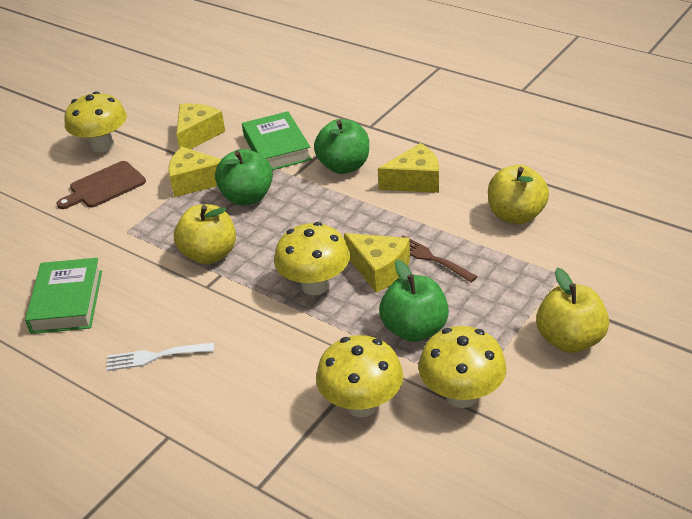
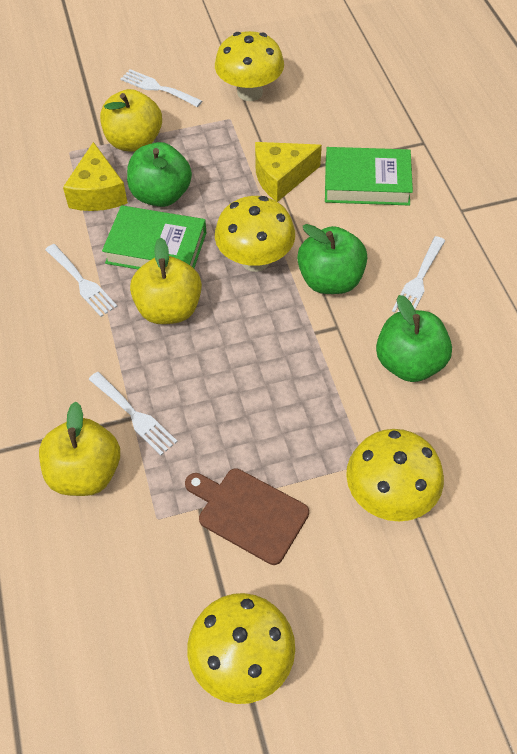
brown fork: 1 -> 0
white fork: 1 -> 4
yellow cheese: 4 -> 2

